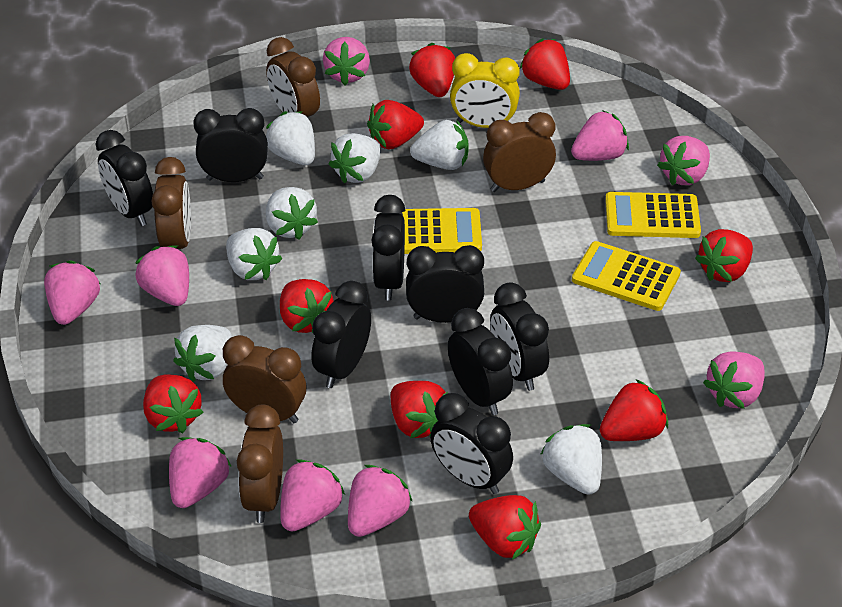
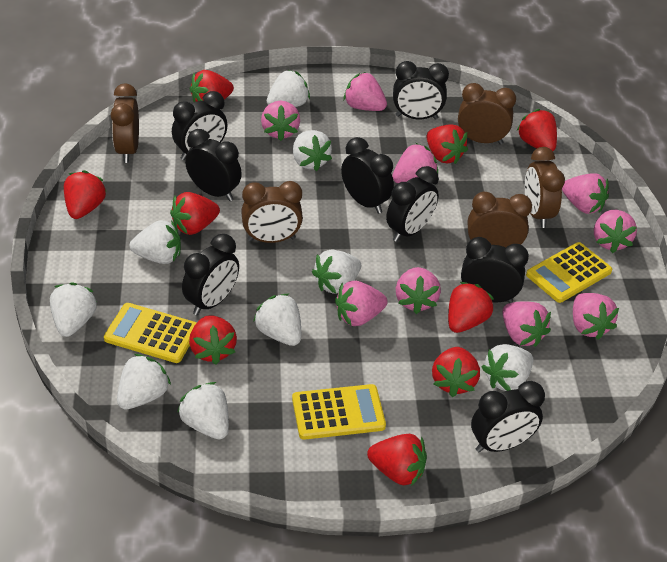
white strawberry: 7 -> 9
yellow clock: 1 -> 0

